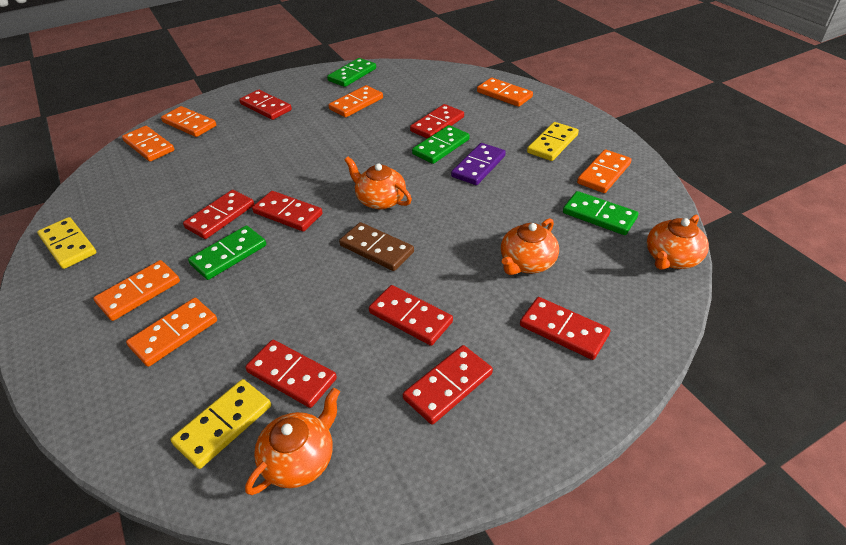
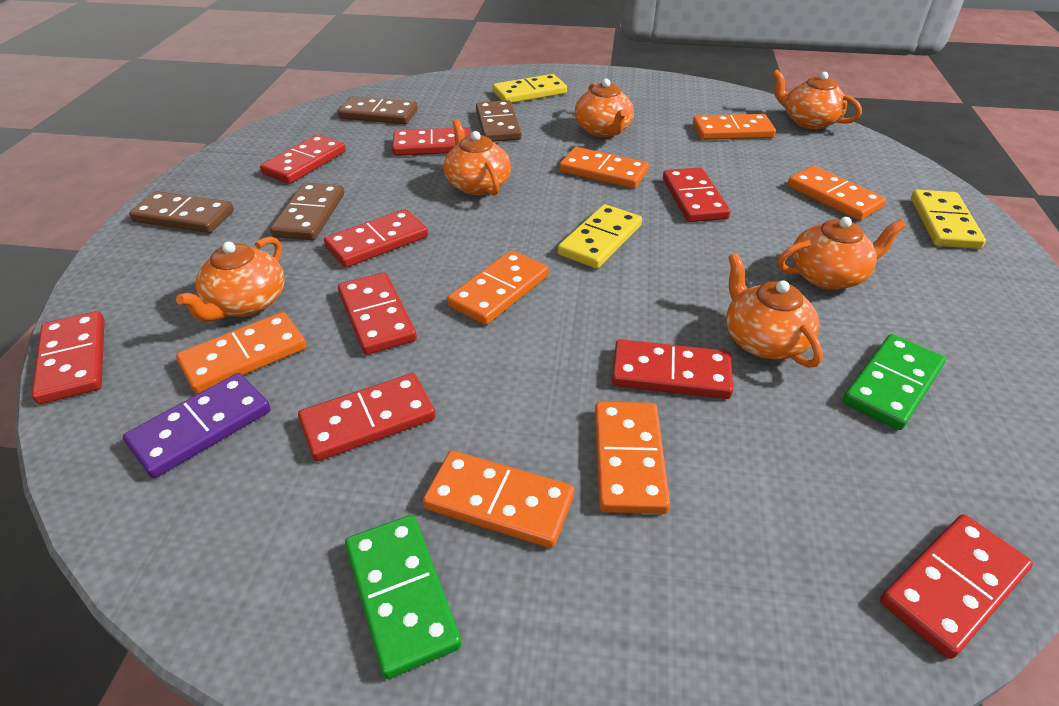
brown domino: 1 -> 4
green domino: 4 -> 2
orange teapot: 4 -> 6
red domino: 8 -> 9

